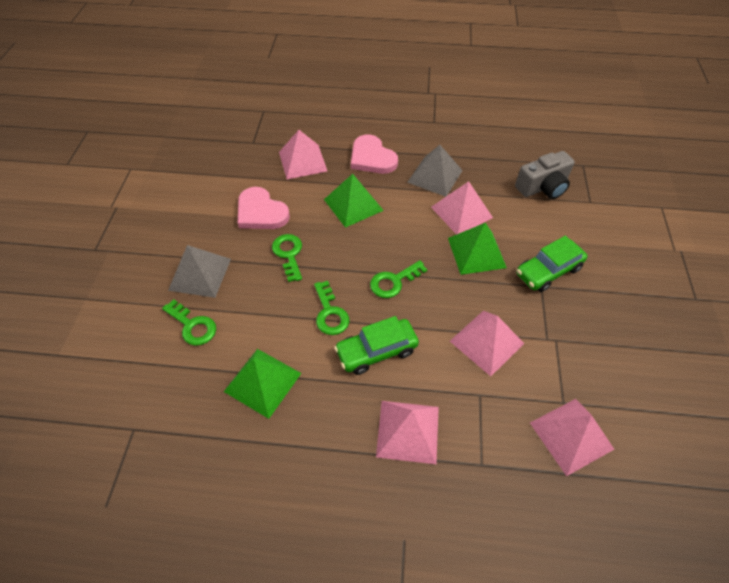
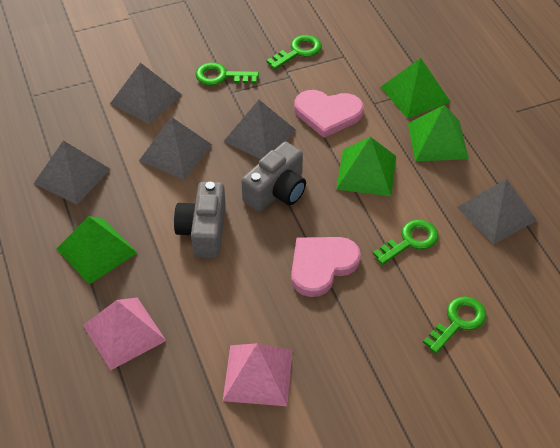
green car: 2 -> 0
green pyramid: 3 -> 4
grey camera: 1 -> 2
grey pyramid: 2 -> 5
pink pyramid: 5 -> 2

